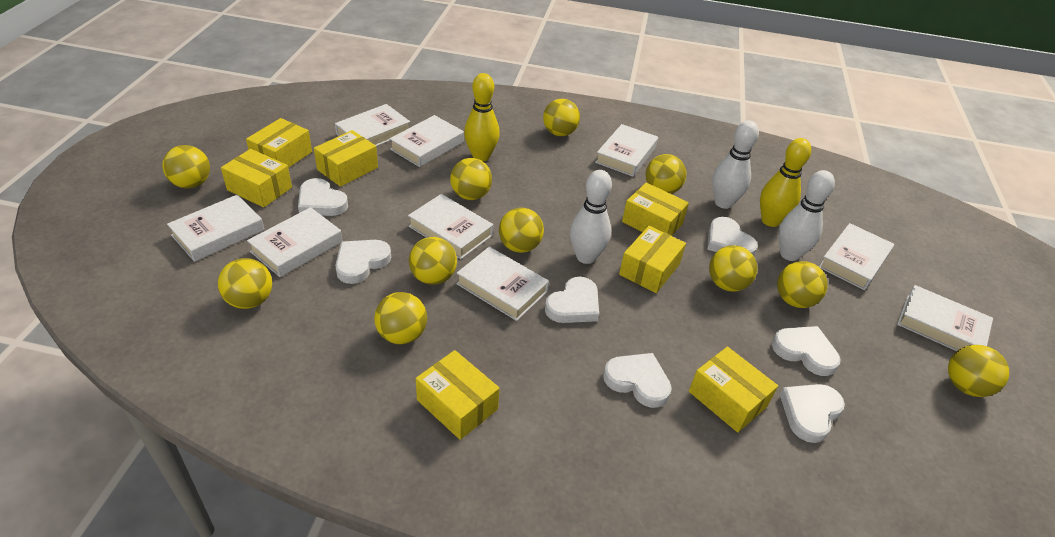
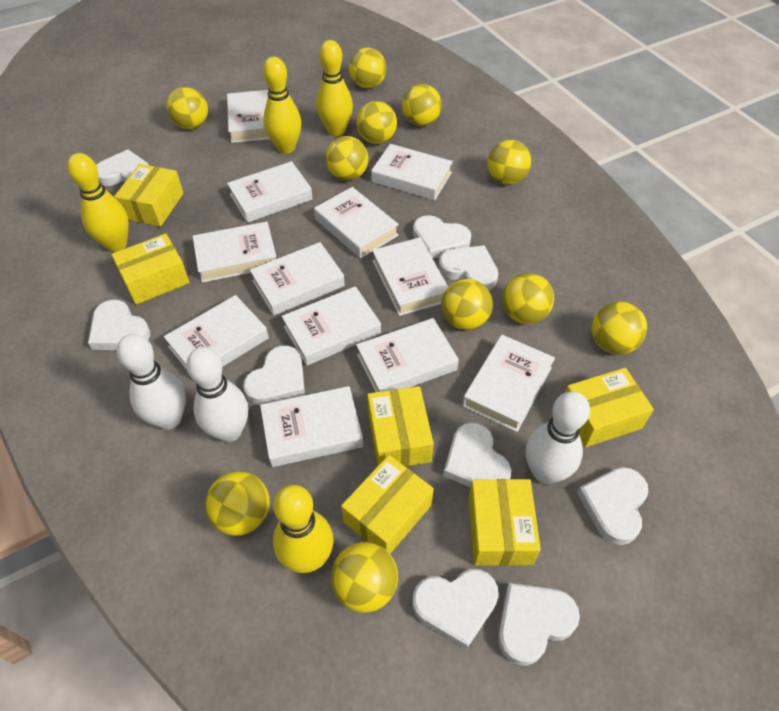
white book: 9 -> 12
white heart: 7 -> 9
yellow bowling pin: 2 -> 4
yellow box: 7 -> 6

